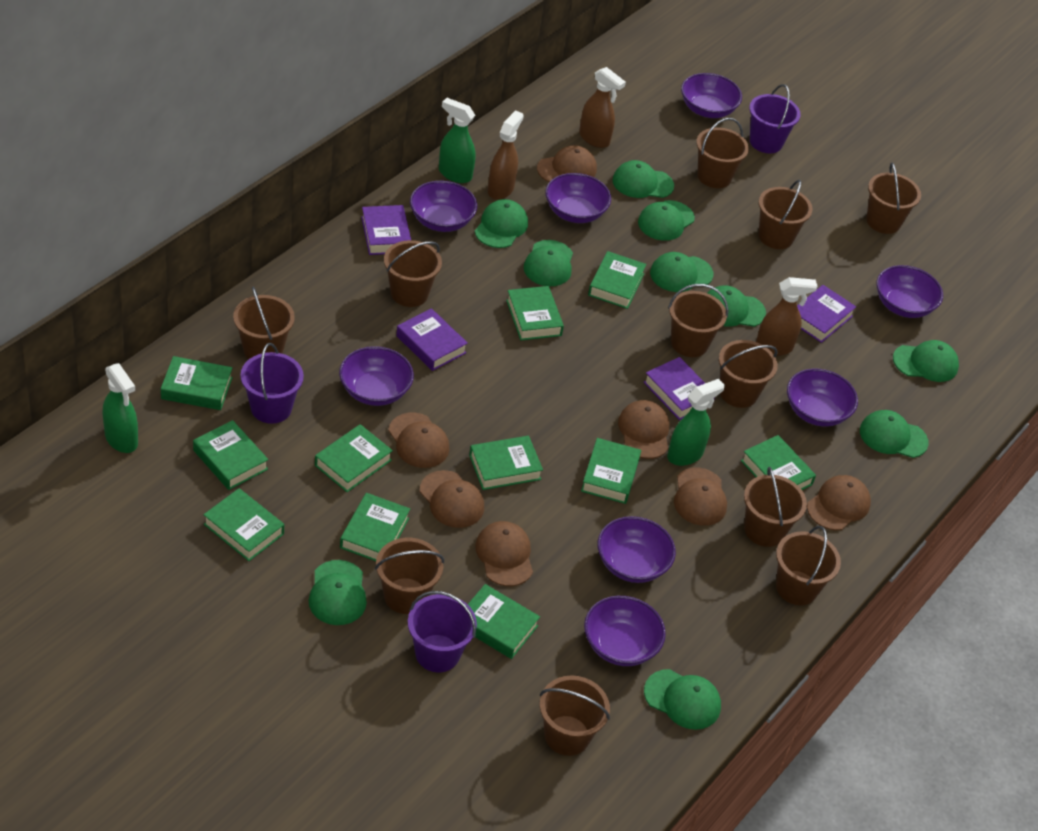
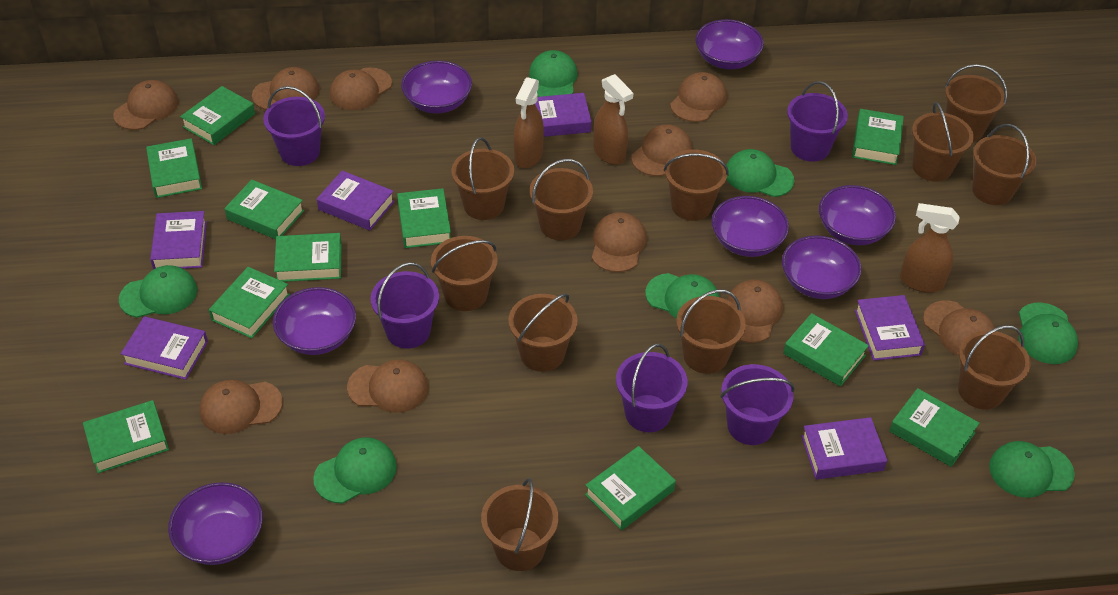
brown cap: 7 -> 10
green cap: 10 -> 7
green spray bottle: 3 -> 0
purple book: 4 -> 6
purple bowl: 8 -> 7
purple bucket: 3 -> 5

